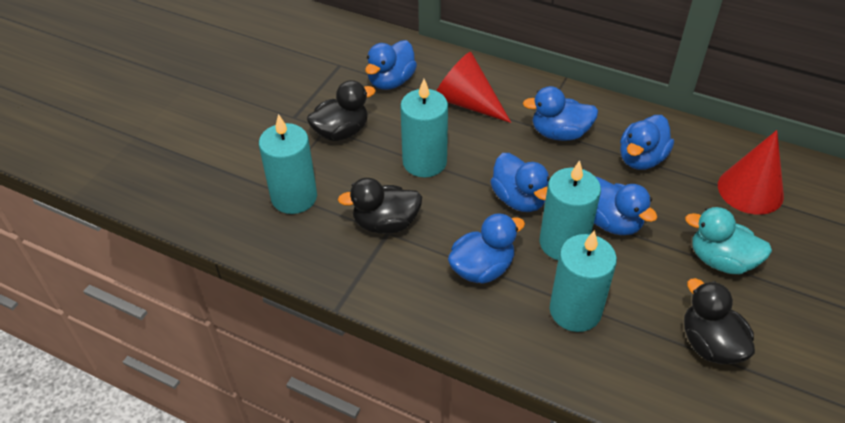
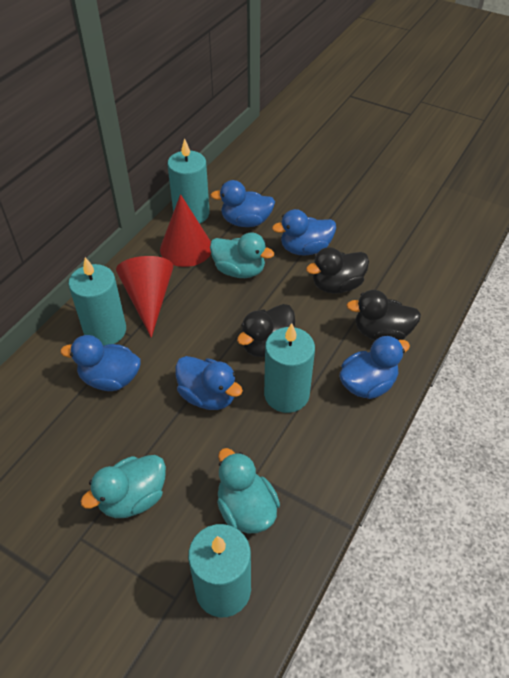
blue duck: 6 -> 5
turquoise duck: 1 -> 3

